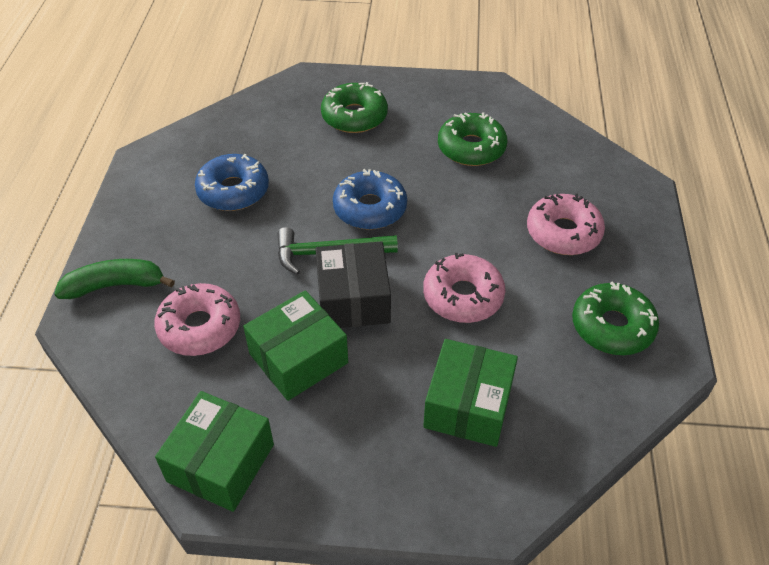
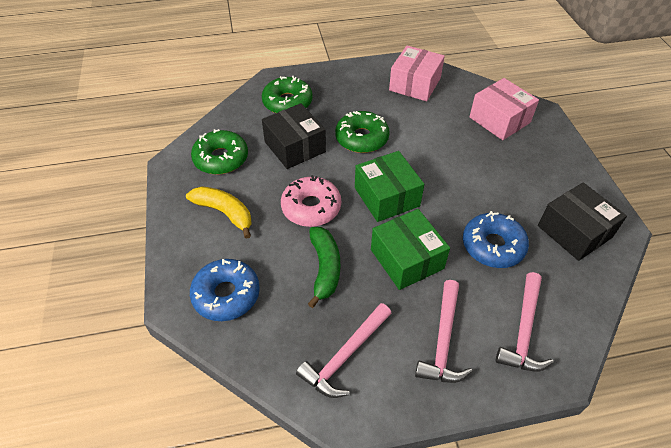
black box: 1 -> 2
green box: 3 -> 2
green hammer: 1 -> 0
pink box: 0 -> 2
pink donut: 3 -> 1
pink hammer: 0 -> 3
yellow banana: 0 -> 1

